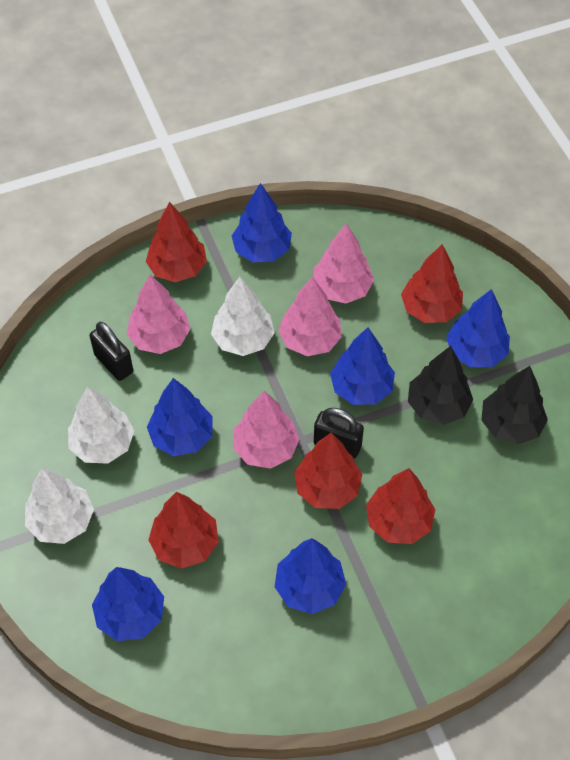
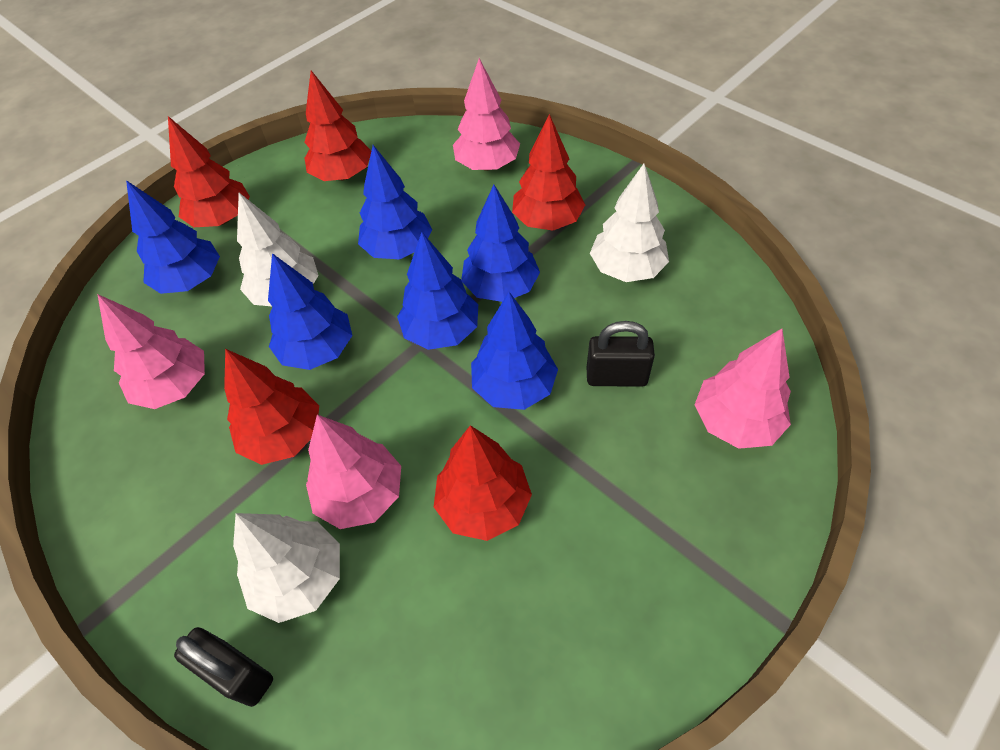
black tree: 2 -> 0

